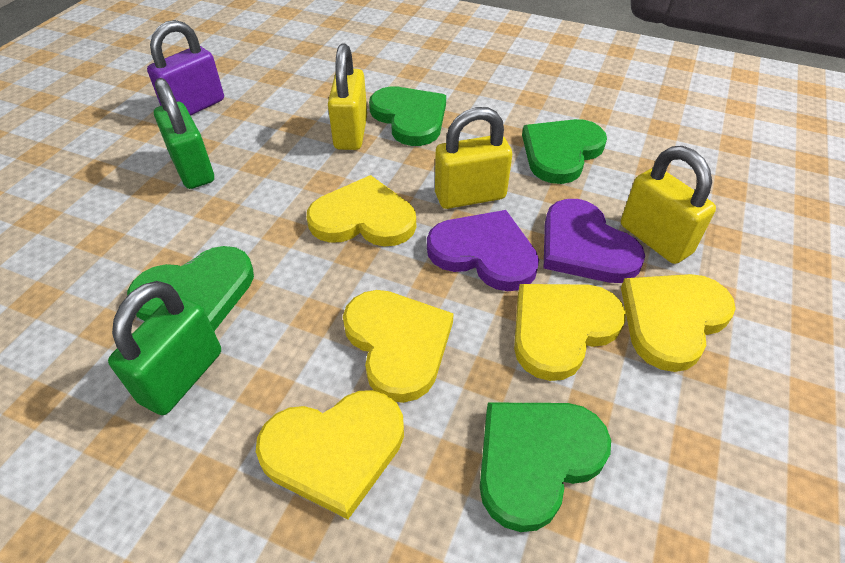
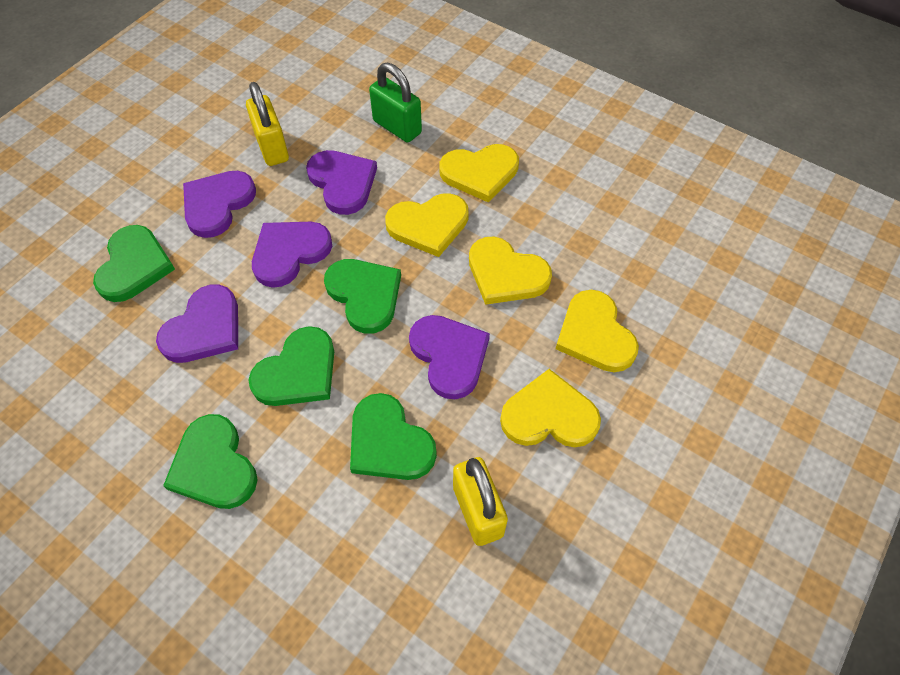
green heart: 4 -> 5
green padlock: 2 -> 1
purple heart: 2 -> 5
purple padlock: 1 -> 0
yellow padlock: 3 -> 2

